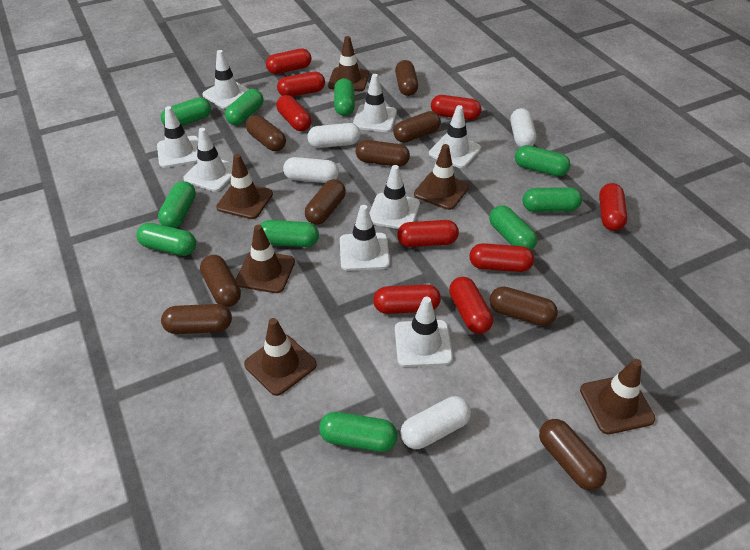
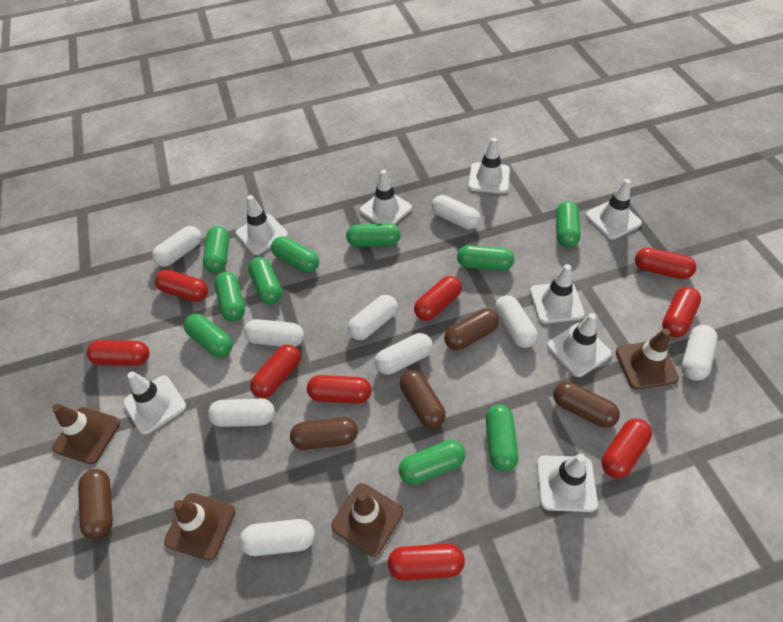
brown capsule: 9 -> 5
brown traffic cone: 6 -> 4
white capsule: 4 -> 9

